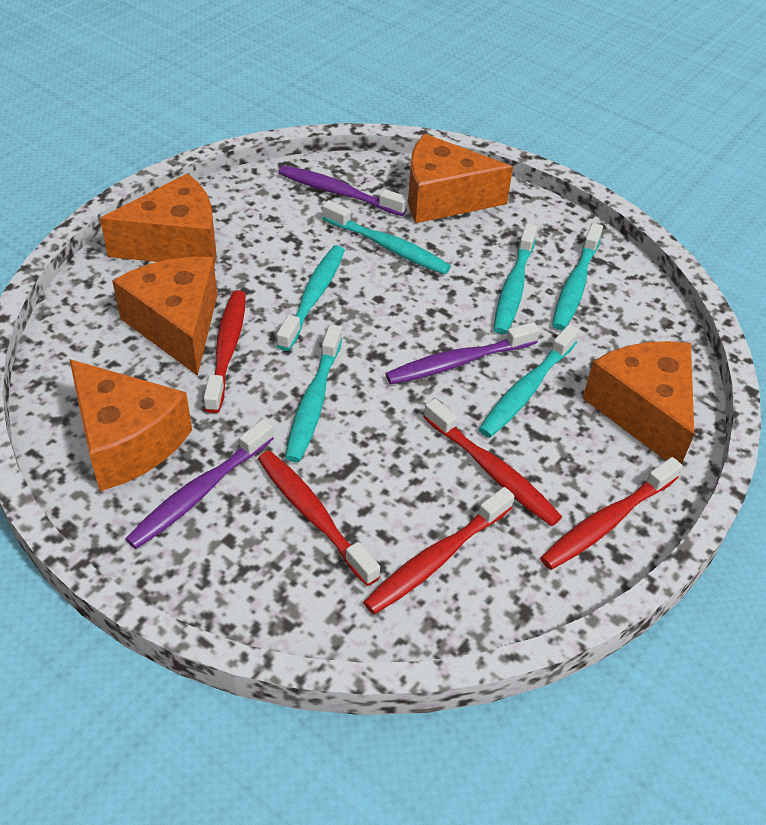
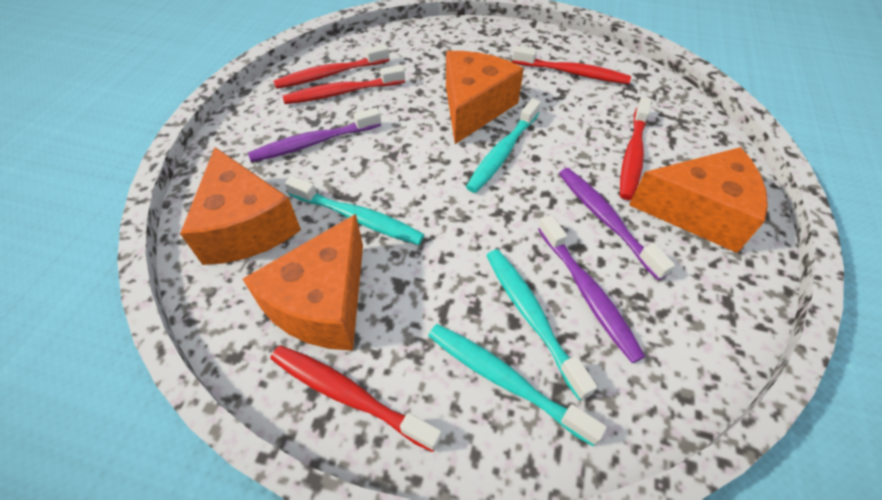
orange cheese: 5 -> 4
turquoise toothbrush: 6 -> 4

